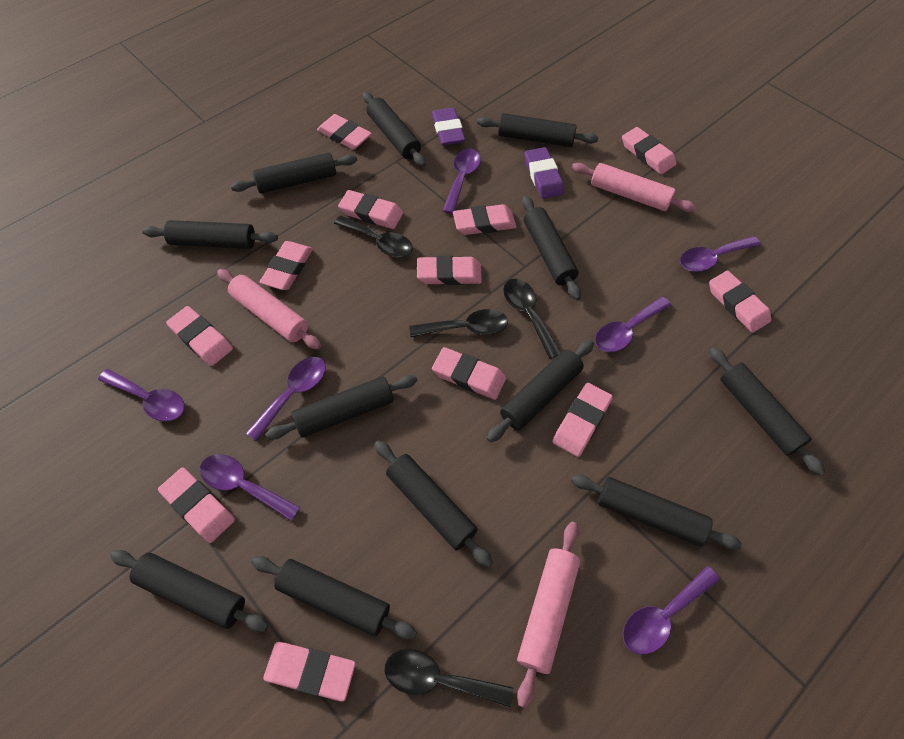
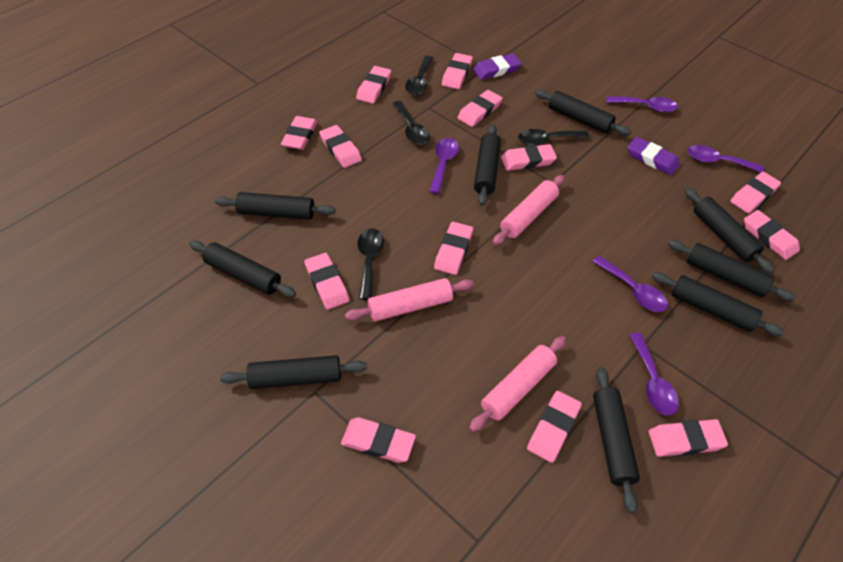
black rolling pin: 12 -> 9
pink eraser: 12 -> 13
purple spoon: 7 -> 5

